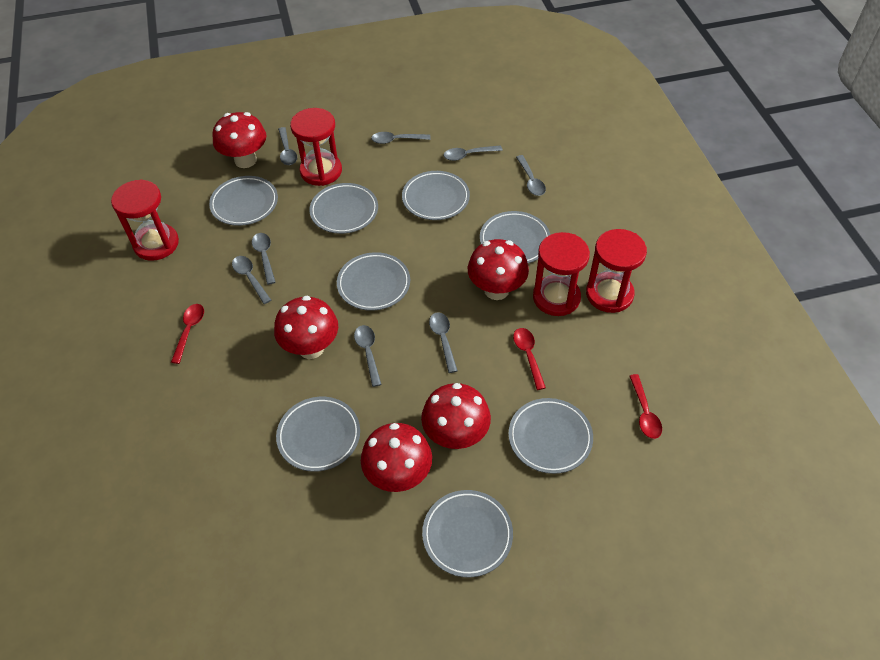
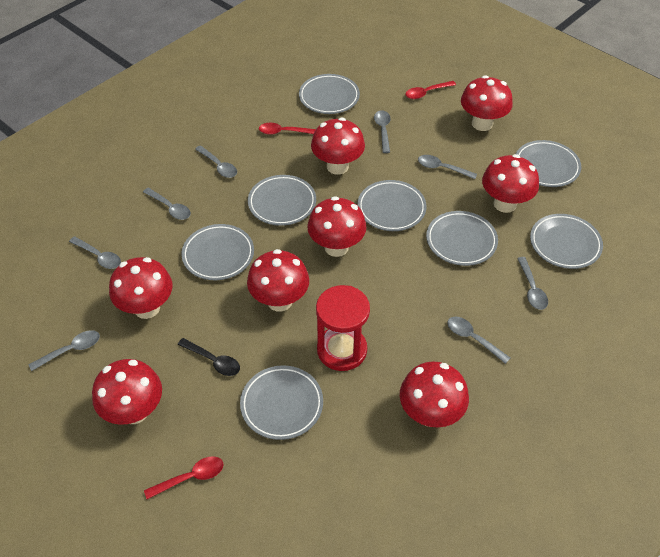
black spoon: 0 -> 1
red hourglass: 4 -> 1
red mushroom: 5 -> 8

